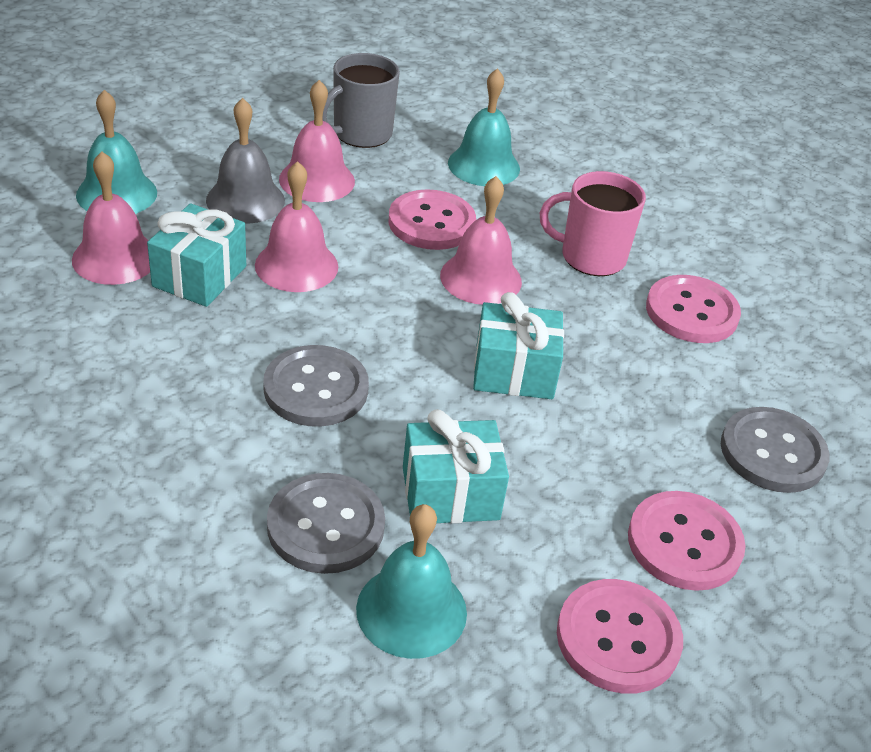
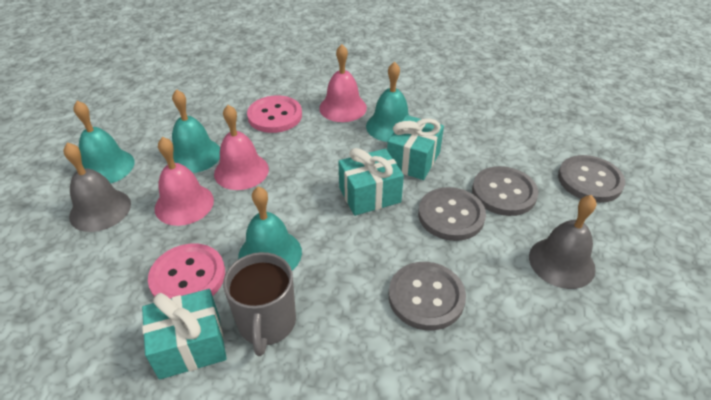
grey bell: 1 -> 2
grey button: 3 -> 4
pink bell: 4 -> 3
pink button: 4 -> 2
pink mug: 1 -> 0
turquoise bell: 3 -> 4

